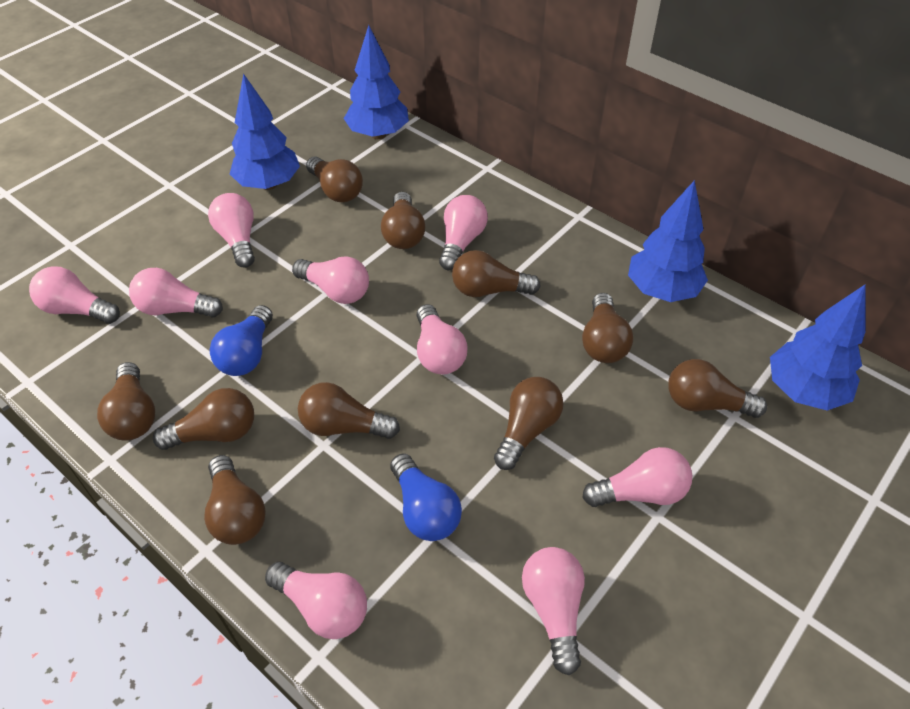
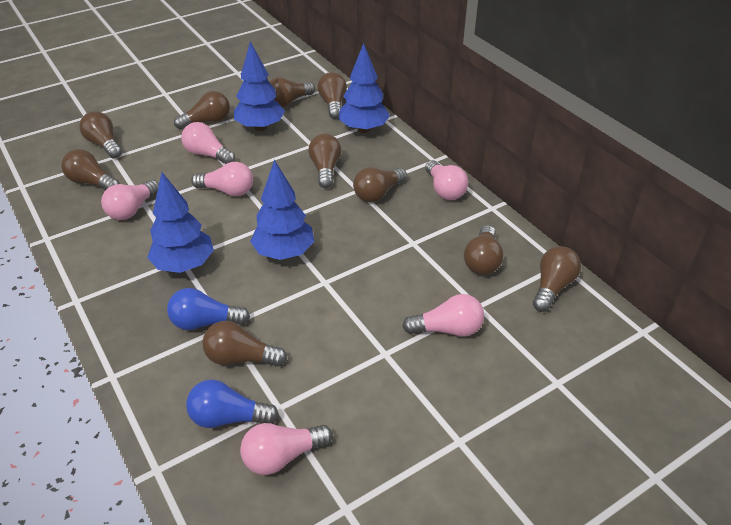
pink light bulb: 9 -> 6

